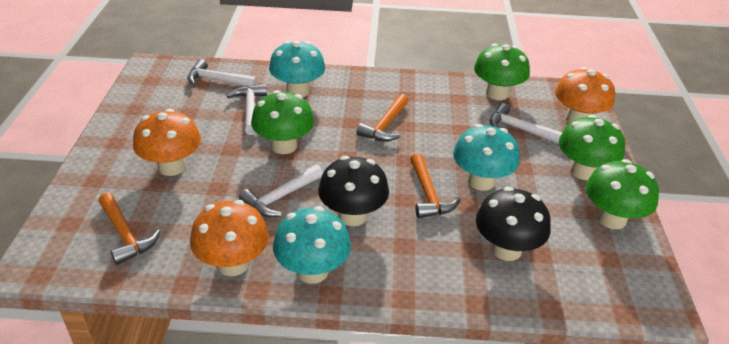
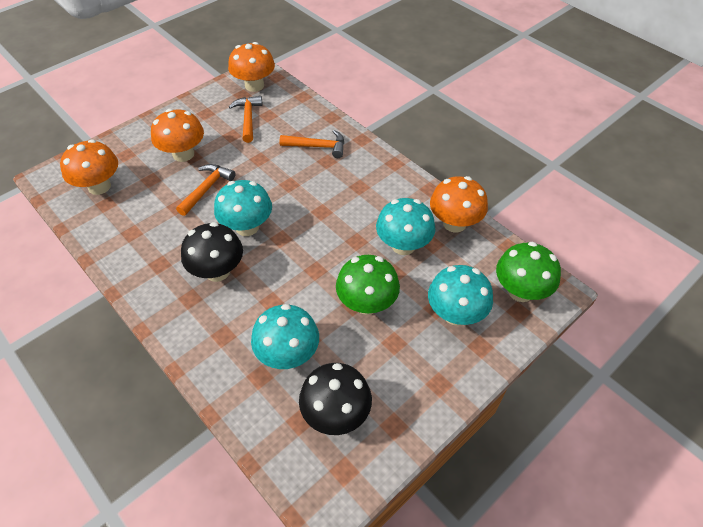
green mushroom: 4 -> 2
orange mushroom: 3 -> 4
turquoise mushroom: 3 -> 4
white hammer: 4 -> 0

